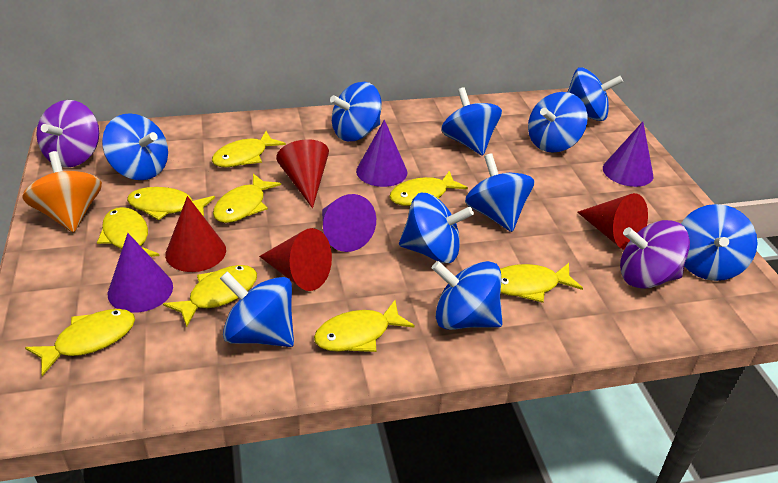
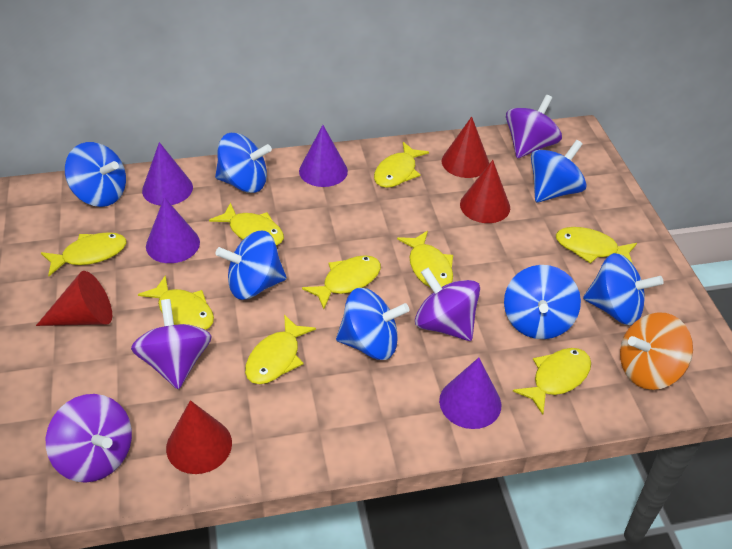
blue spinning top: 10 -> 7
purple spinning top: 2 -> 4

